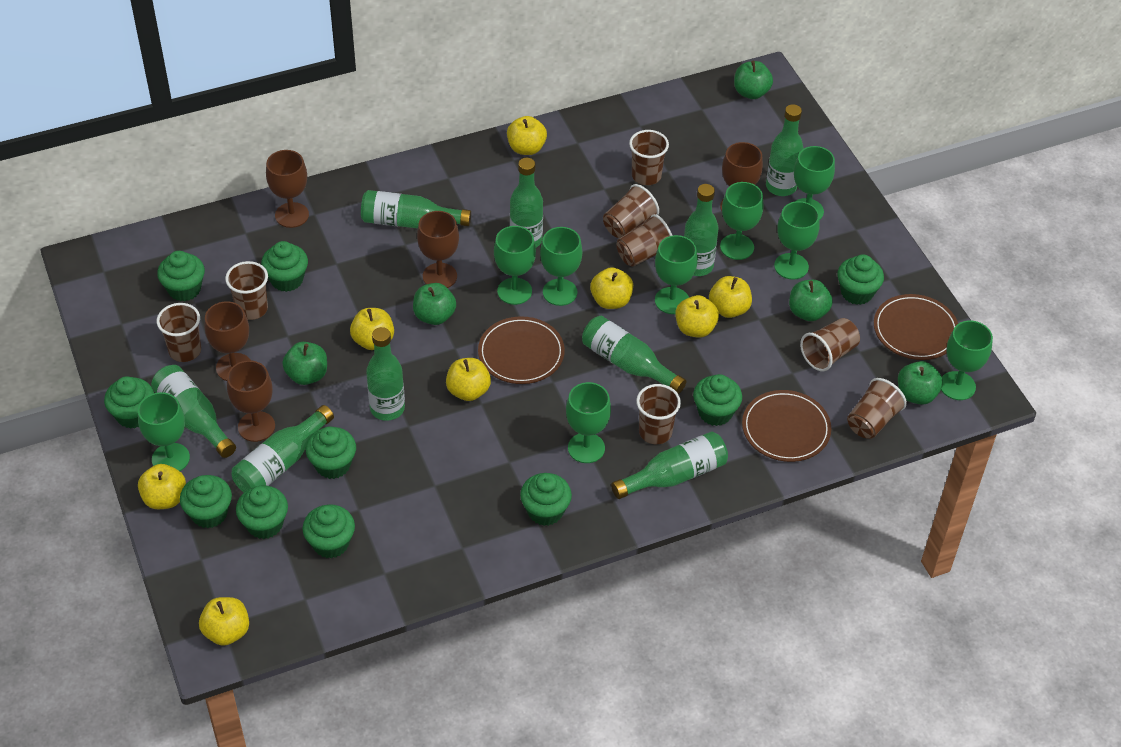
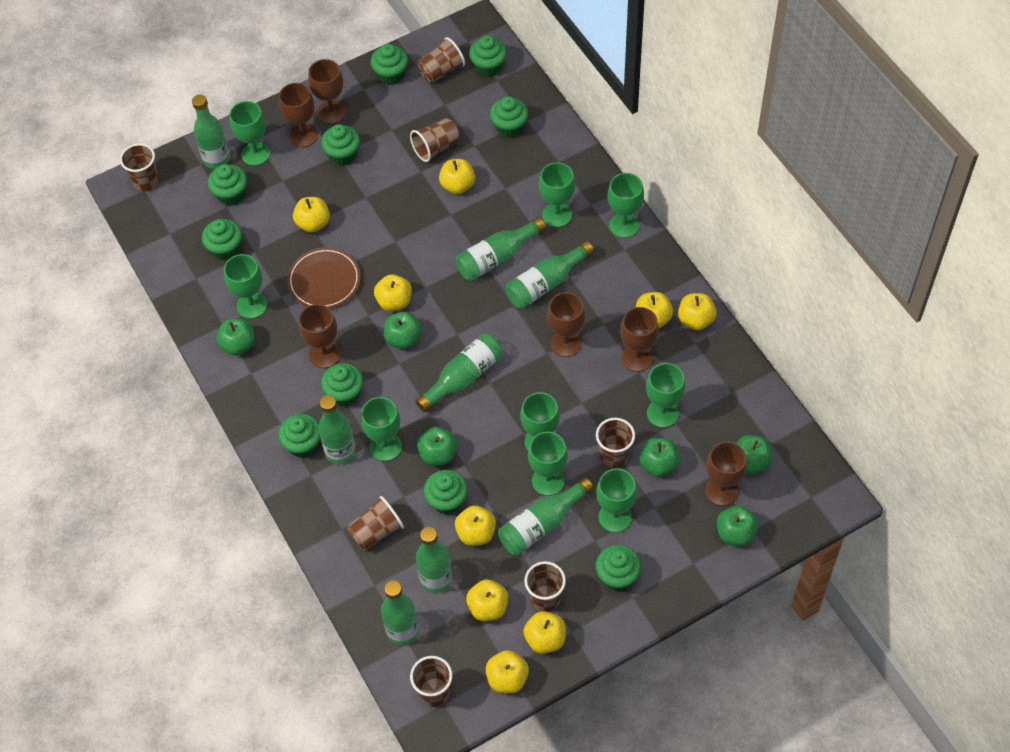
brown cup: 8 -> 7
brown goblet: 5 -> 6
brown plate: 3 -> 1
green apple: 5 -> 6
green bottle: 9 -> 8
yellow apple: 8 -> 9

